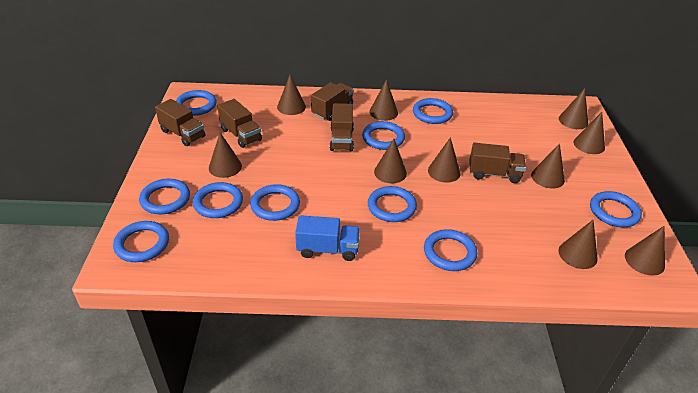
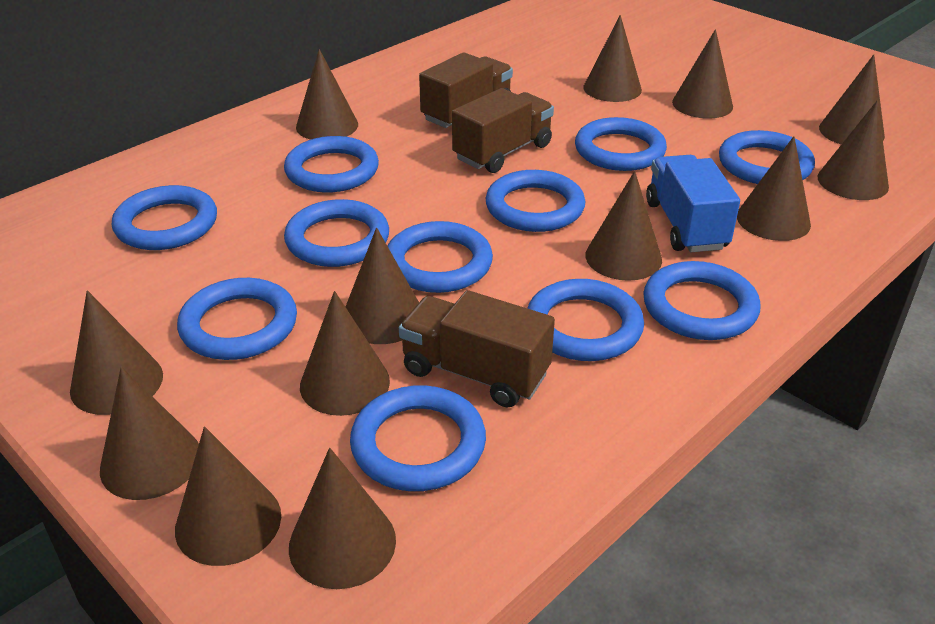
blue ring: 10 -> 11
brown cone: 10 -> 13
brown truck: 5 -> 3

